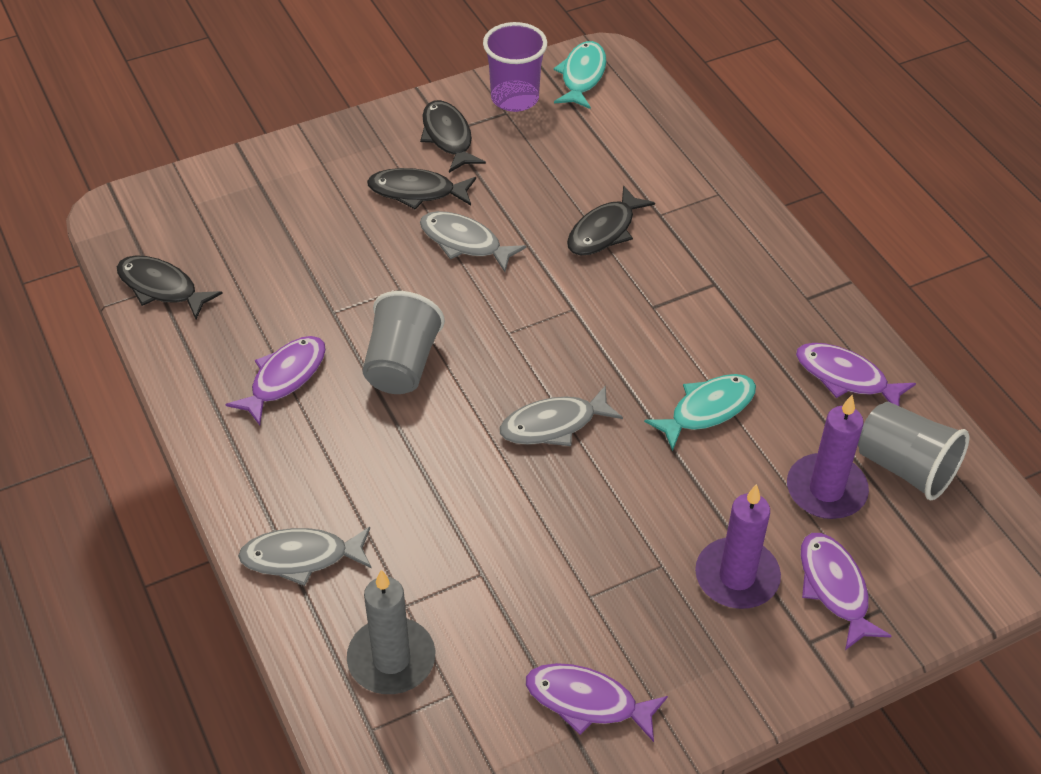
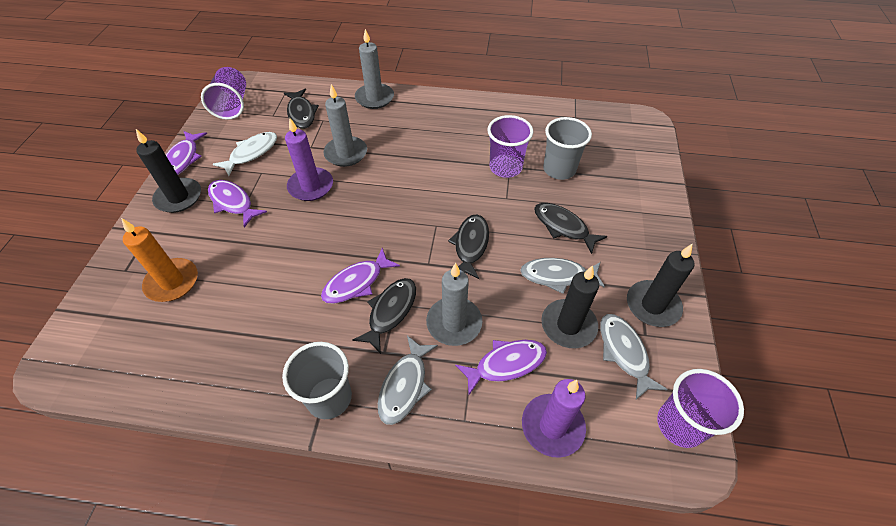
black candle: 0 -> 3
grey candle: 1 -> 3
orange candle: 0 -> 1
purple cup: 1 -> 3
turquoise fish: 2 -> 0
white fish: 0 -> 1

